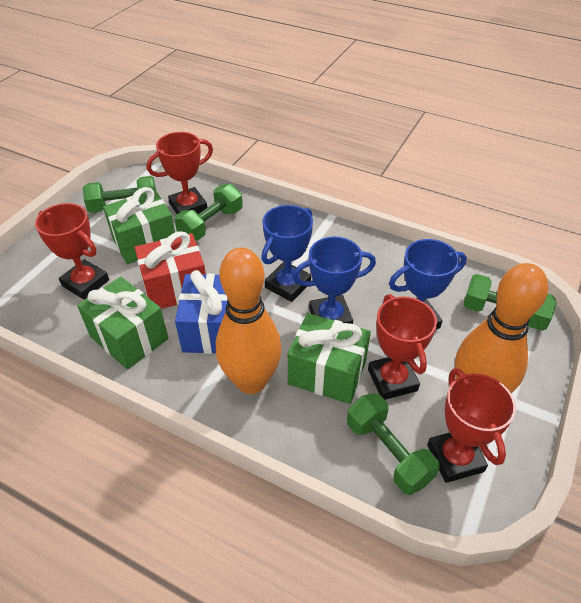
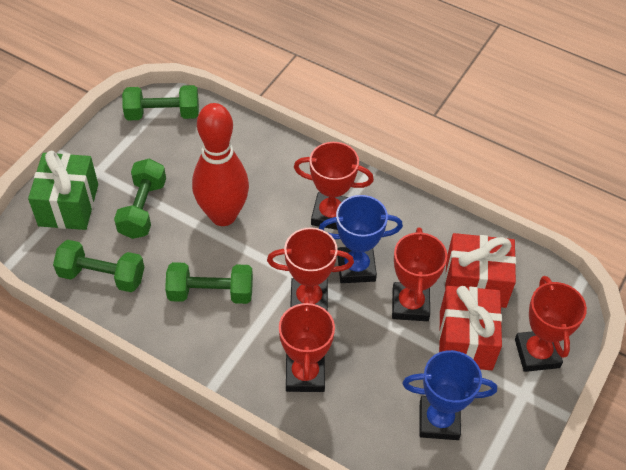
blue gift: 1 -> 0
blue trophy: 3 -> 2
green gift: 3 -> 1
orange bowling pin: 2 -> 0
red bowling pin: 0 -> 1
red gift: 1 -> 2
red trophy: 4 -> 5

